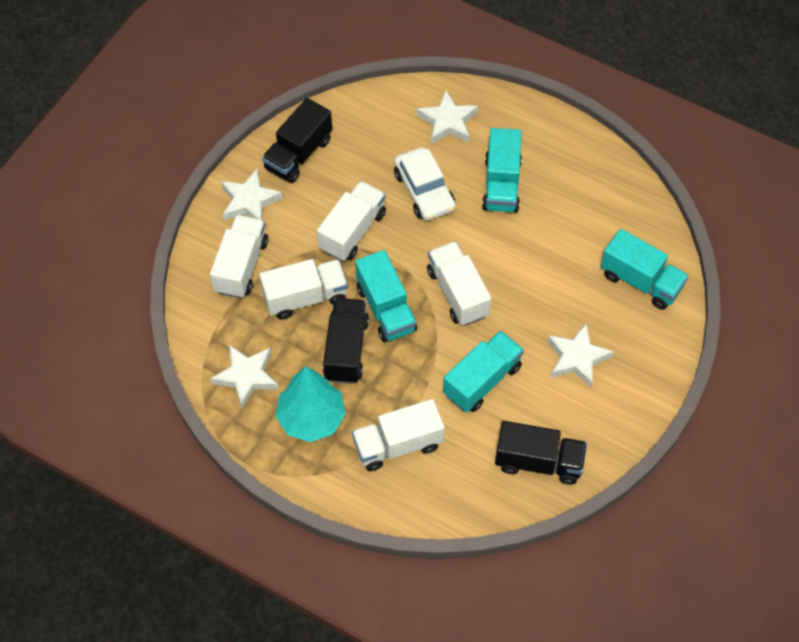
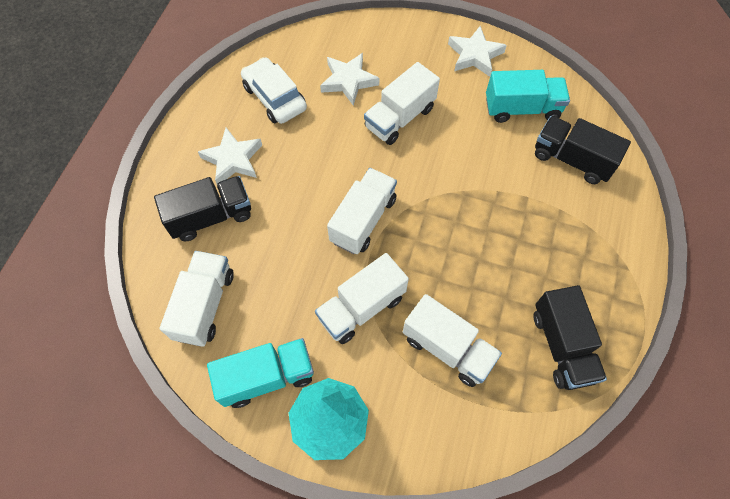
turquoise truck: 4 -> 2
white star: 4 -> 3

